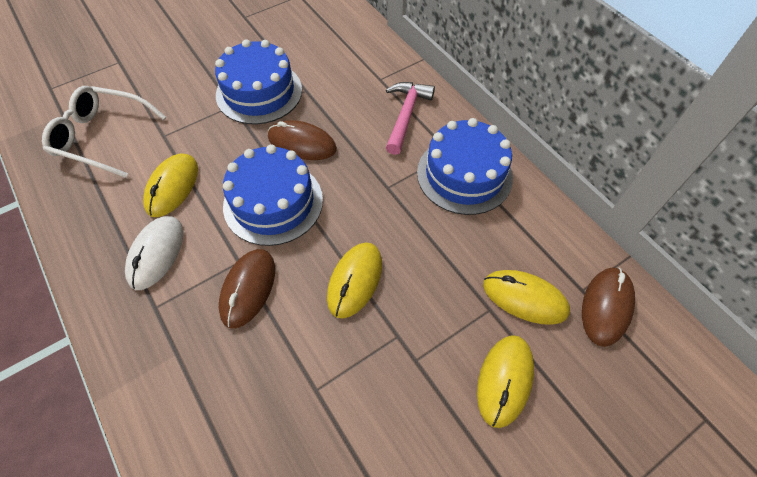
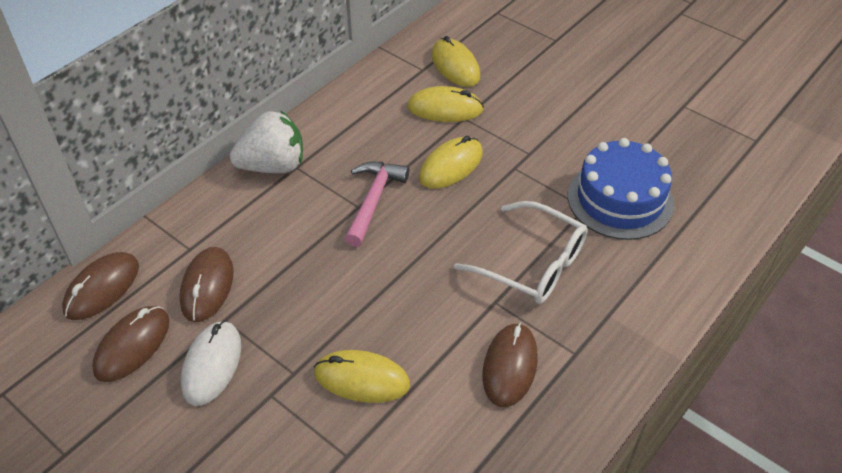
blue cake: 3 -> 1
brown mouse: 3 -> 4
white strawberry: 0 -> 1

